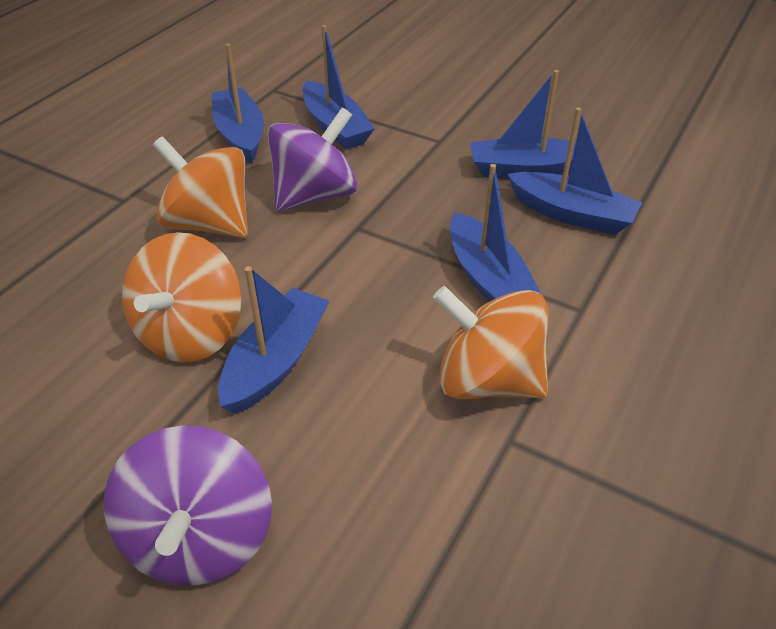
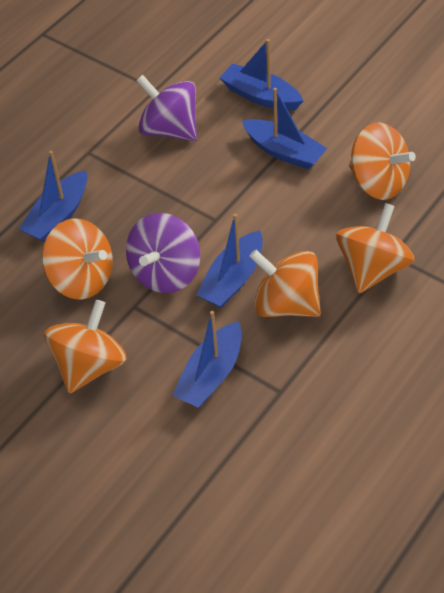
blue boat: 6 -> 5
orange spinning top: 3 -> 5

